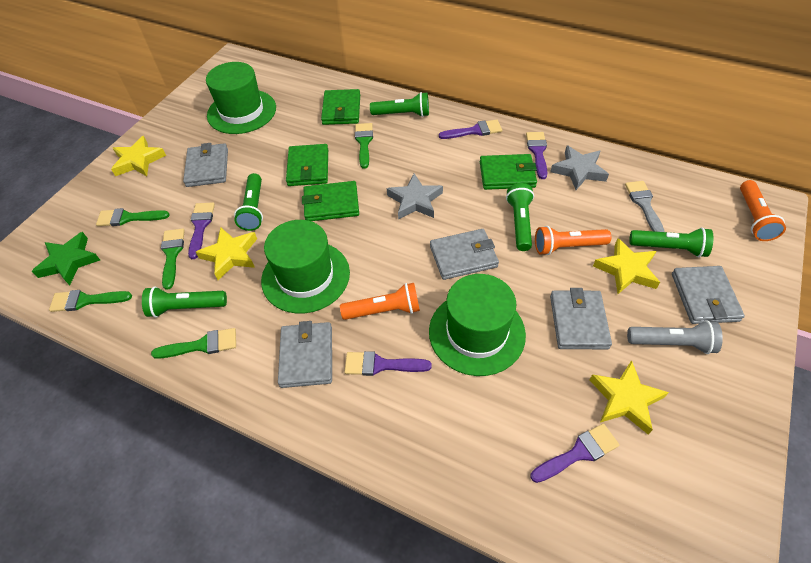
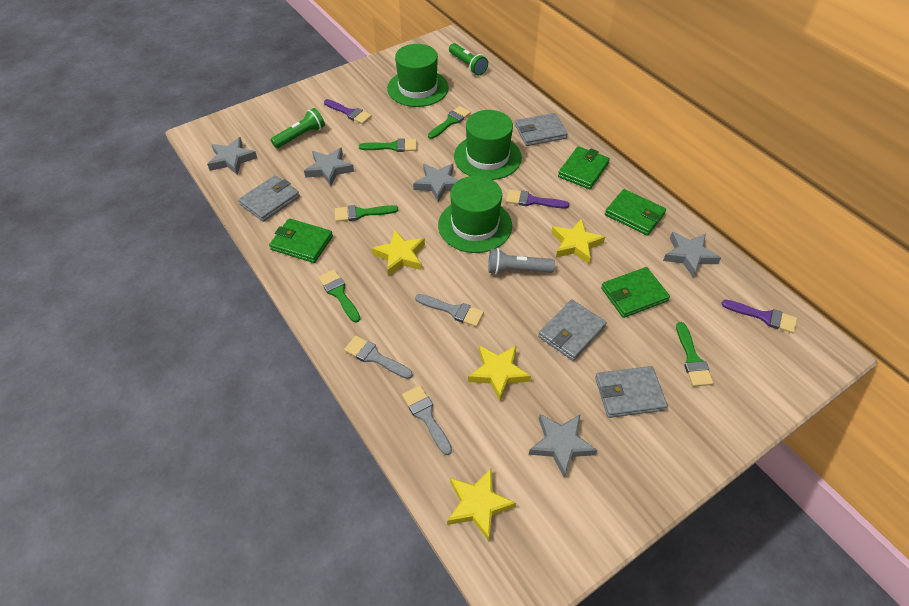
green flashlight: 5 -> 2
green star: 1 -> 0
grey brush: 1 -> 3
grey star: 2 -> 5
grey wallet: 5 -> 4
orange flashlight: 3 -> 0
purple brush: 5 -> 3

